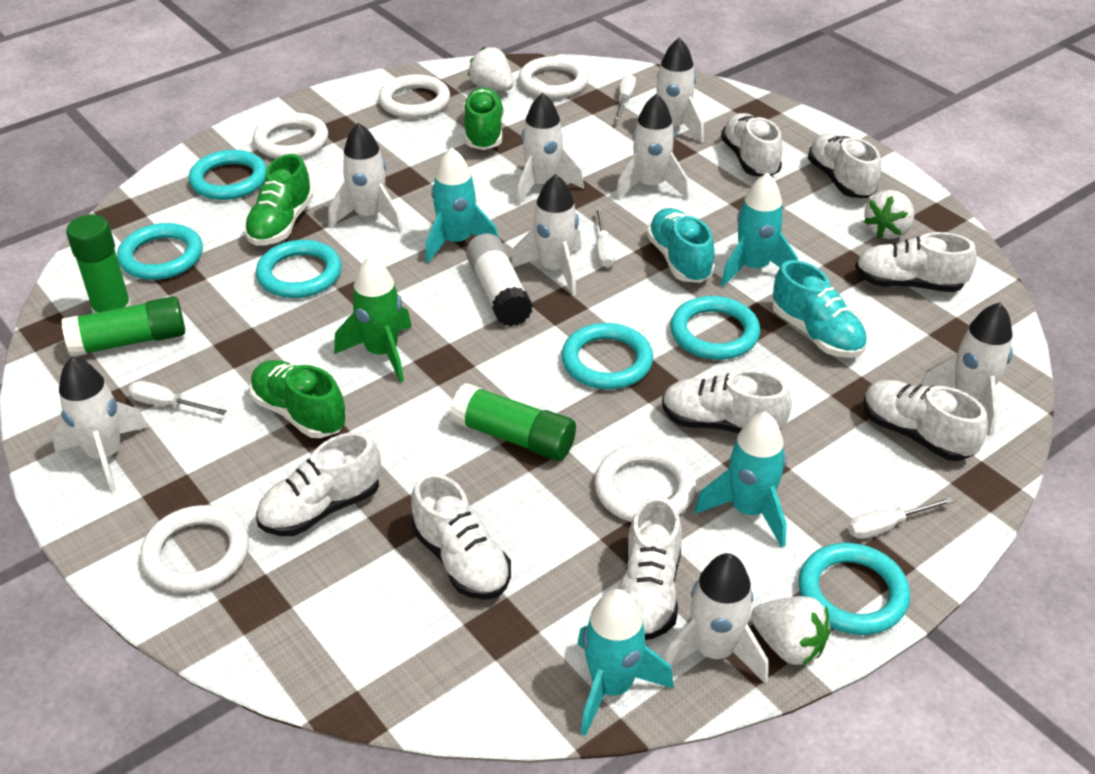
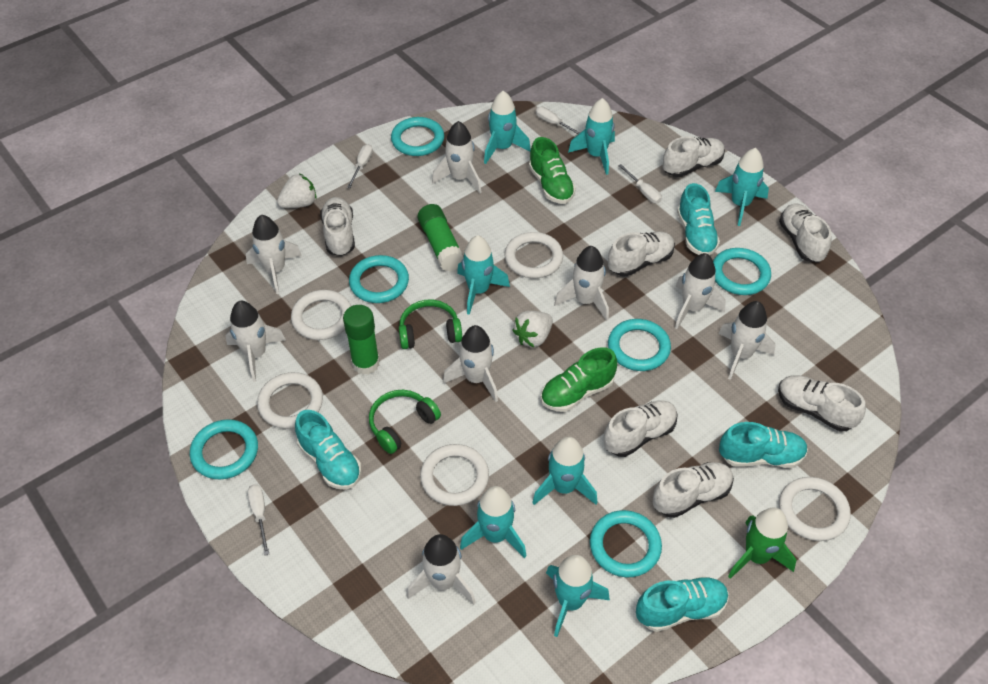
green glue stick: 3 -> 2
green headphones: 0 -> 2
green shoe: 3 -> 2
turquoise rocket: 4 -> 7
turquoise shoe: 2 -> 4
white glue stick: 1 -> 0
white shoe: 8 -> 7
white strawberry: 3 -> 2

